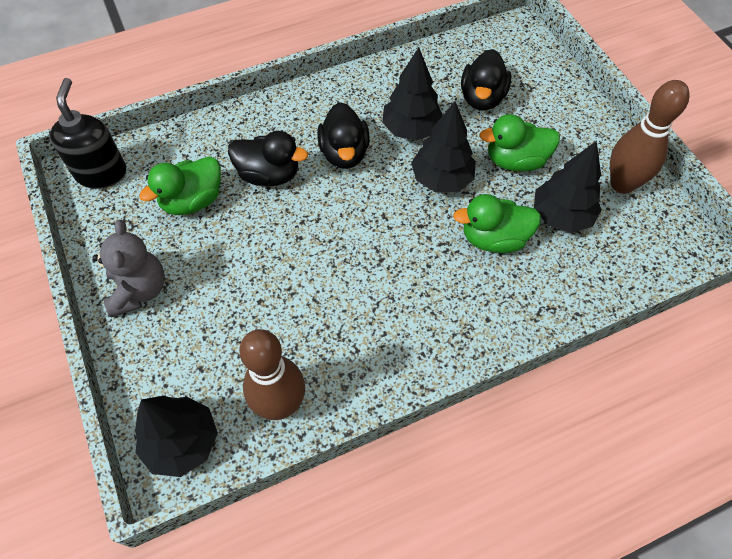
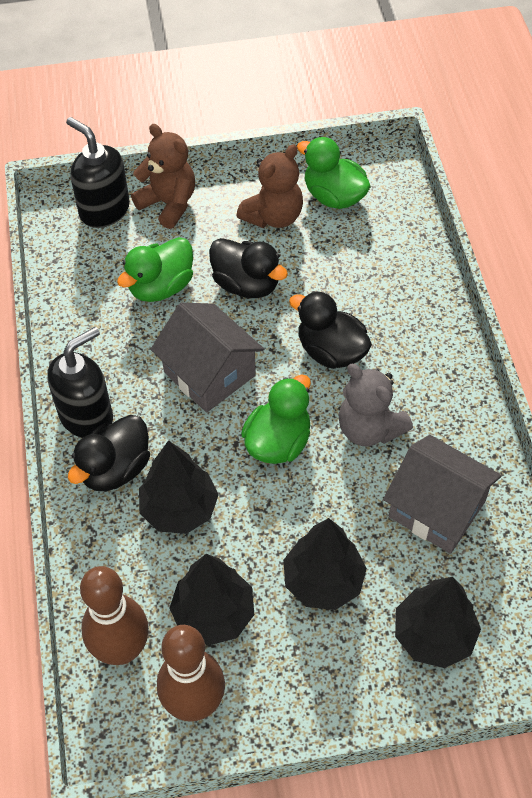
black soap dispenser: 1 -> 2
brown teddy bear: 0 -> 2
grey house: 0 -> 2

